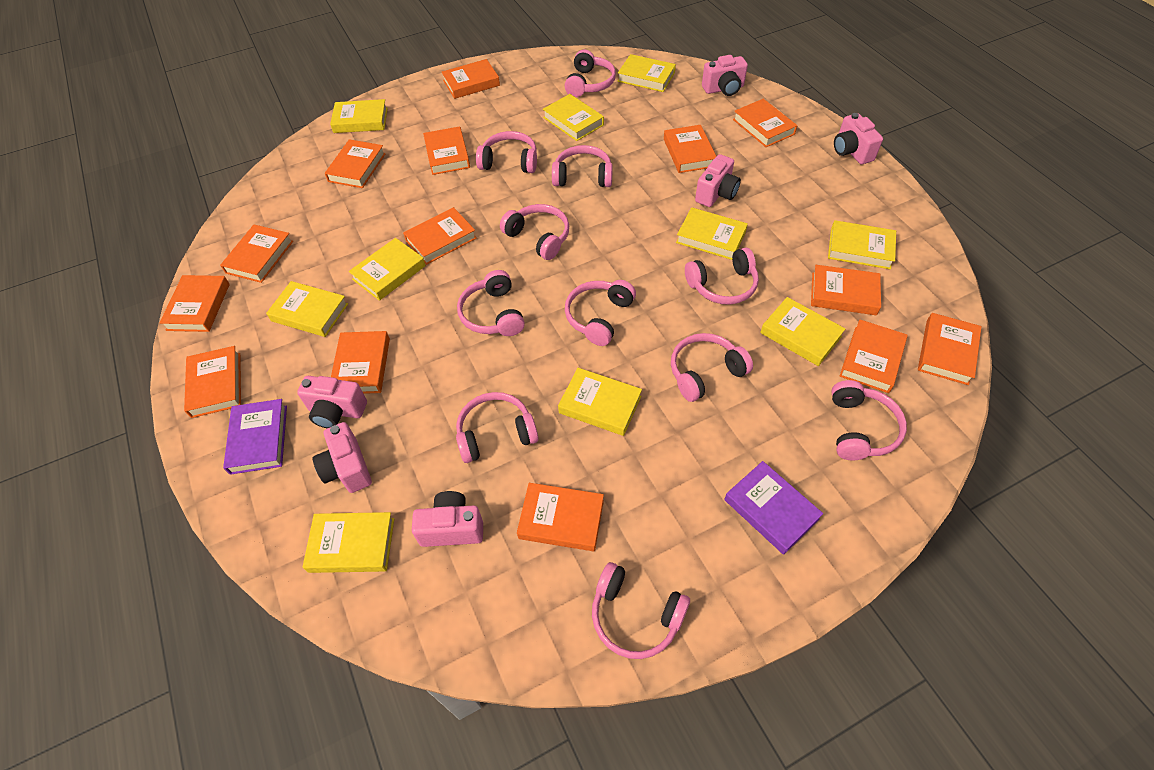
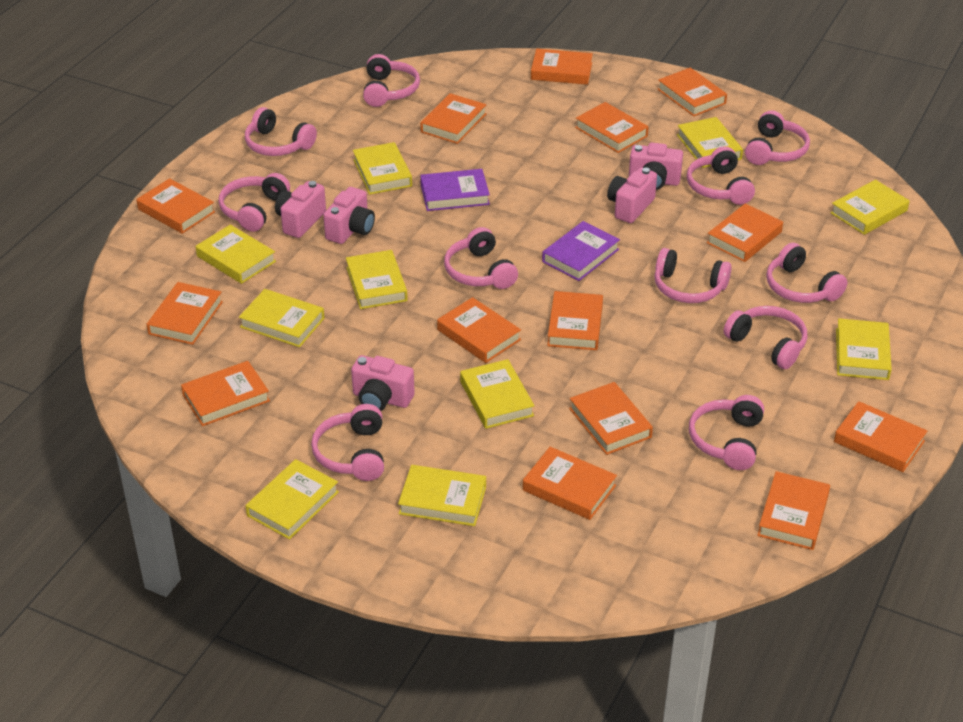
pink camera: 6 -> 5

